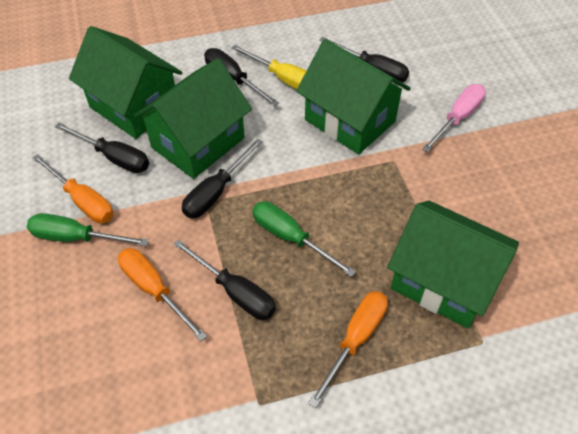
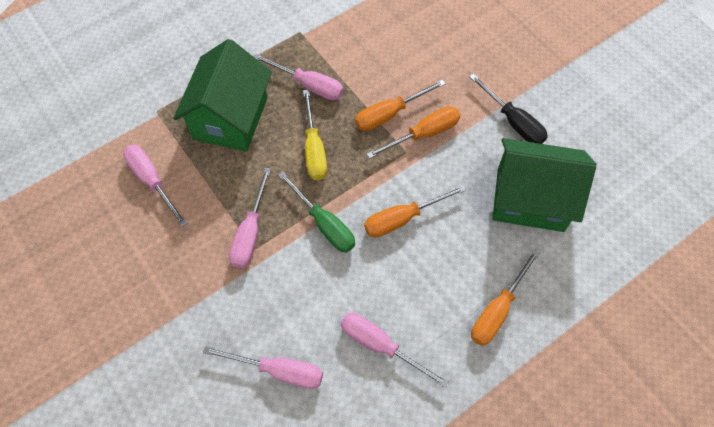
black screwdriver: 5 -> 1
green house: 4 -> 2
green screwdriver: 2 -> 1
orange screwdriver: 3 -> 4
pink screwdriver: 1 -> 5

